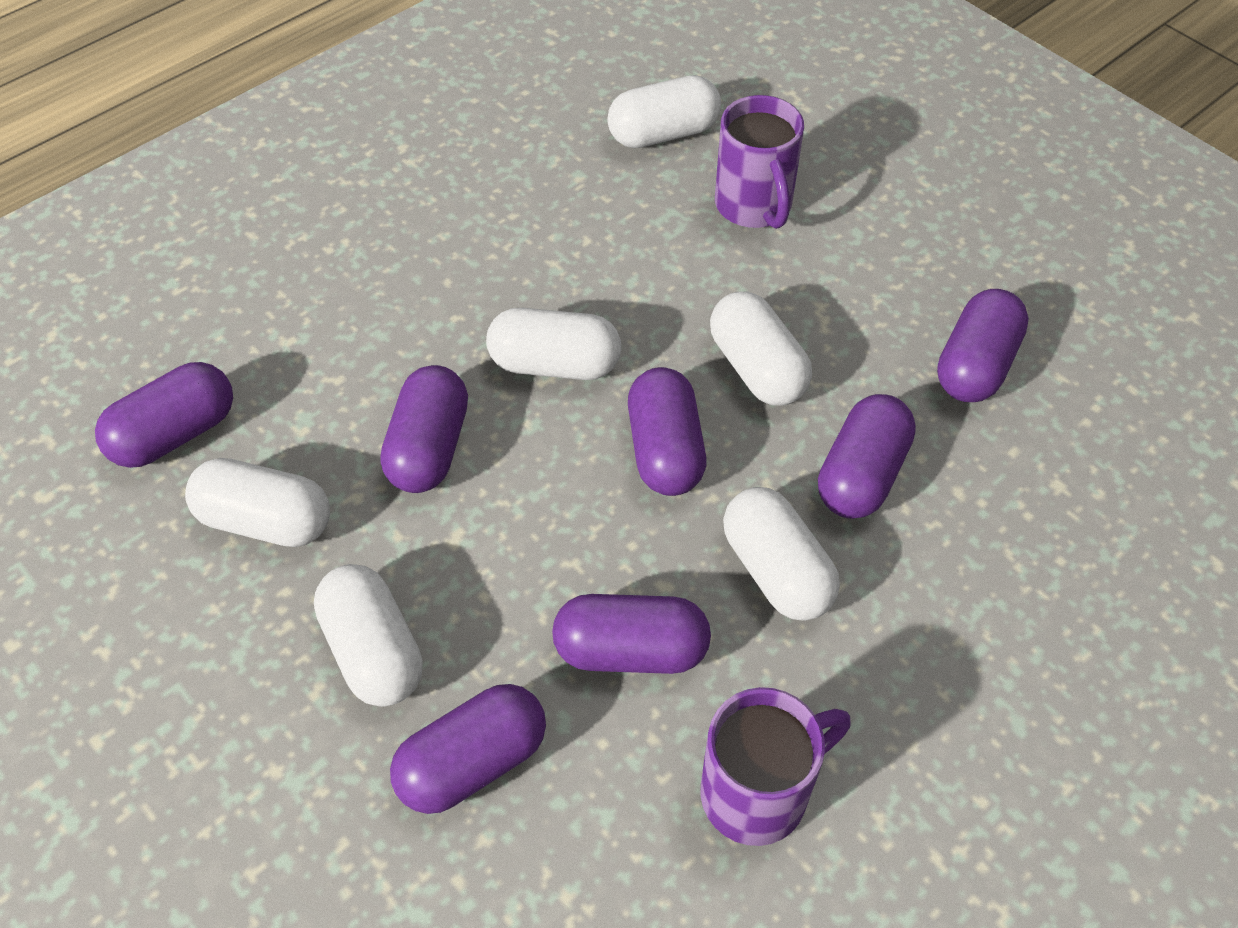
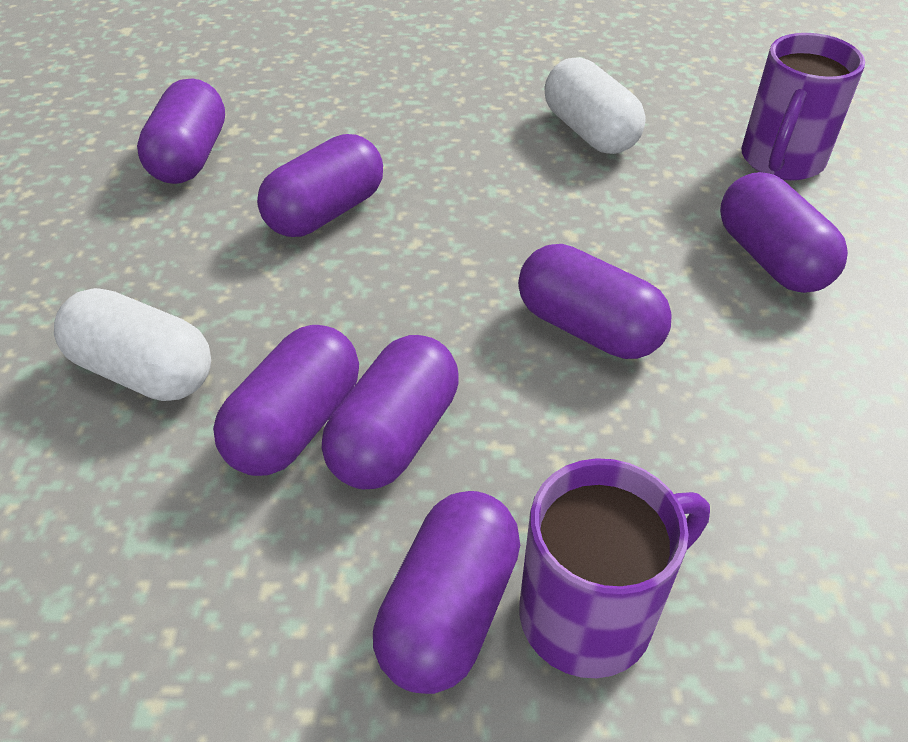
white capsule: 6 -> 2

